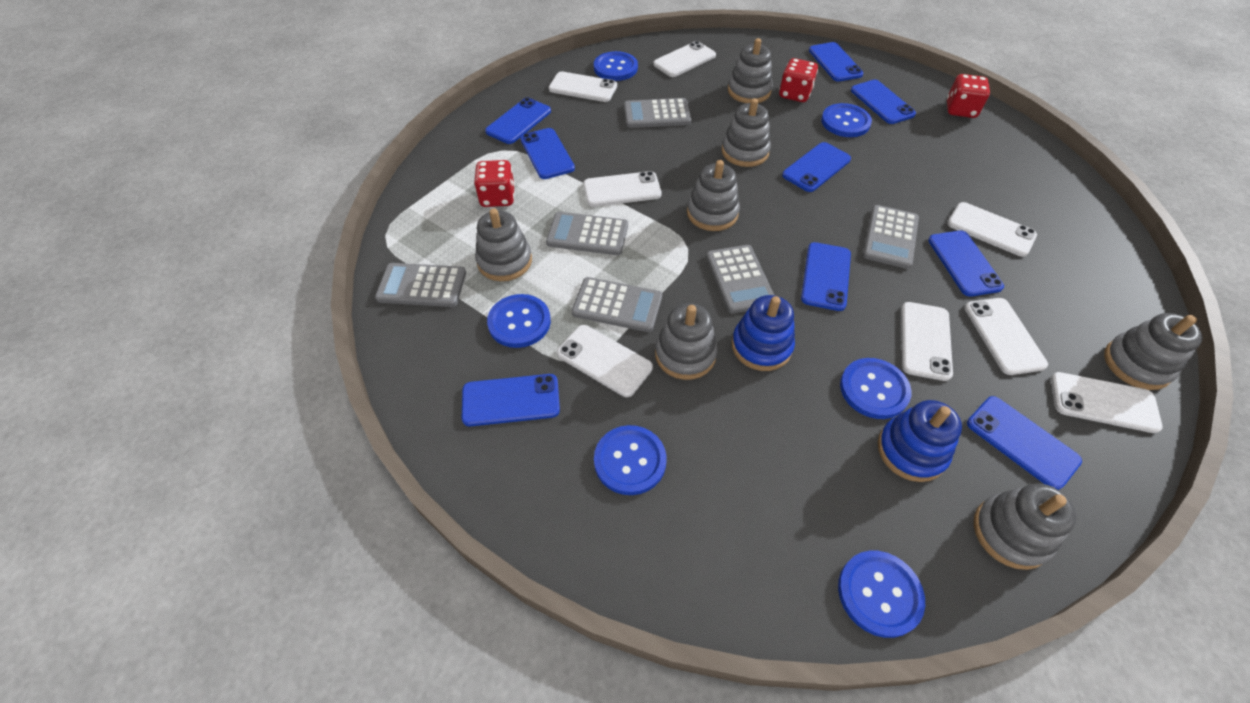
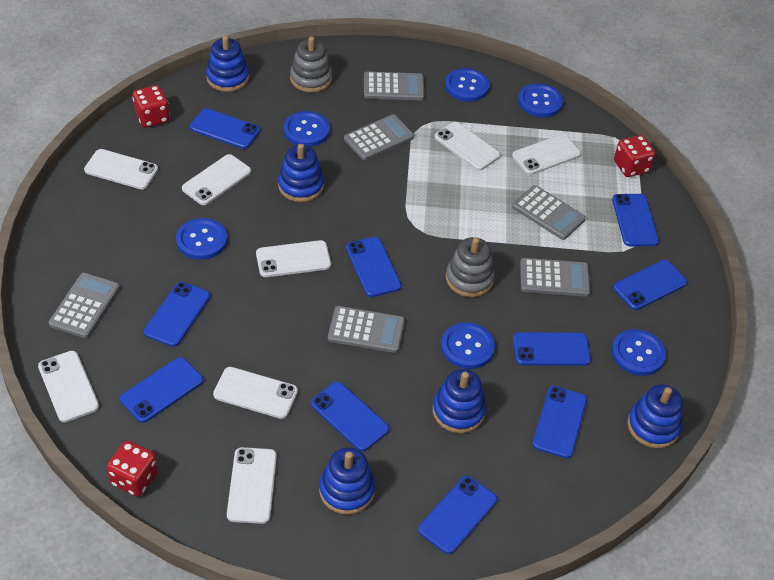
blue phone: 9 -> 10
blue stacking toy: 2 -> 5
grey stacking toy: 7 -> 2

